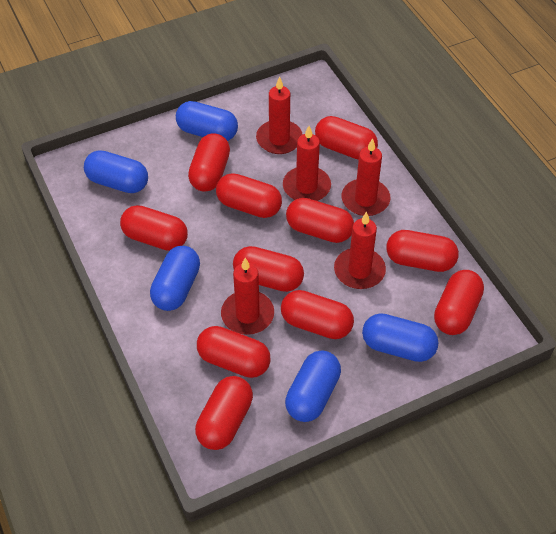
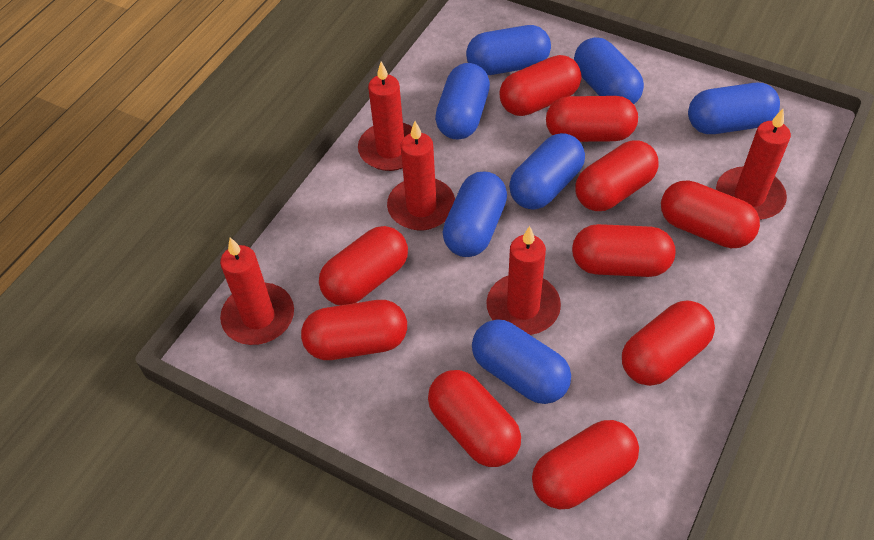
blue capsule: 5 -> 7
red capsule: 11 -> 10

